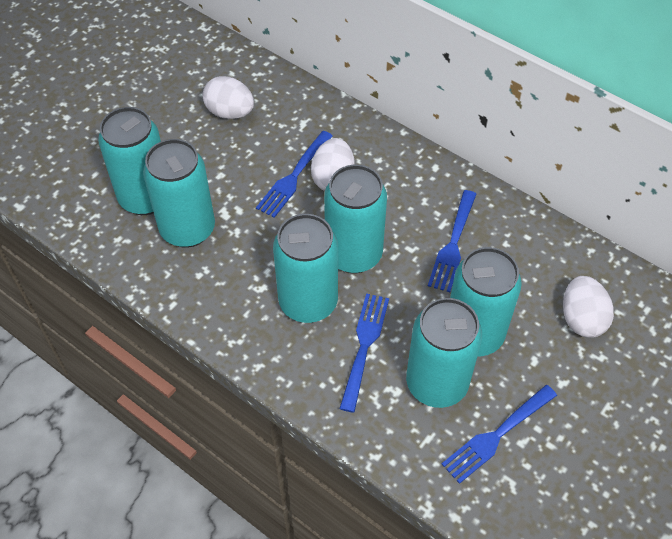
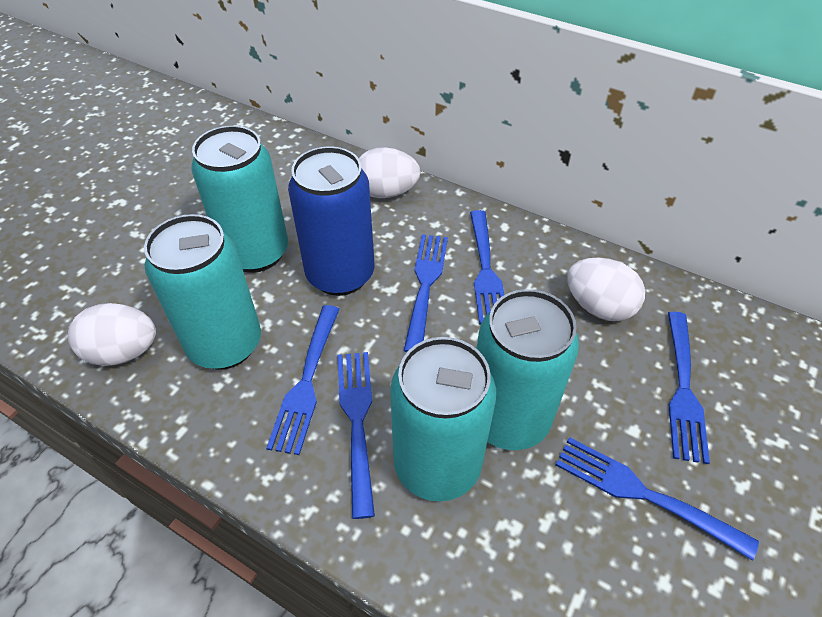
blue can: 0 -> 1
blue fork: 4 -> 6
turquoise can: 6 -> 4

